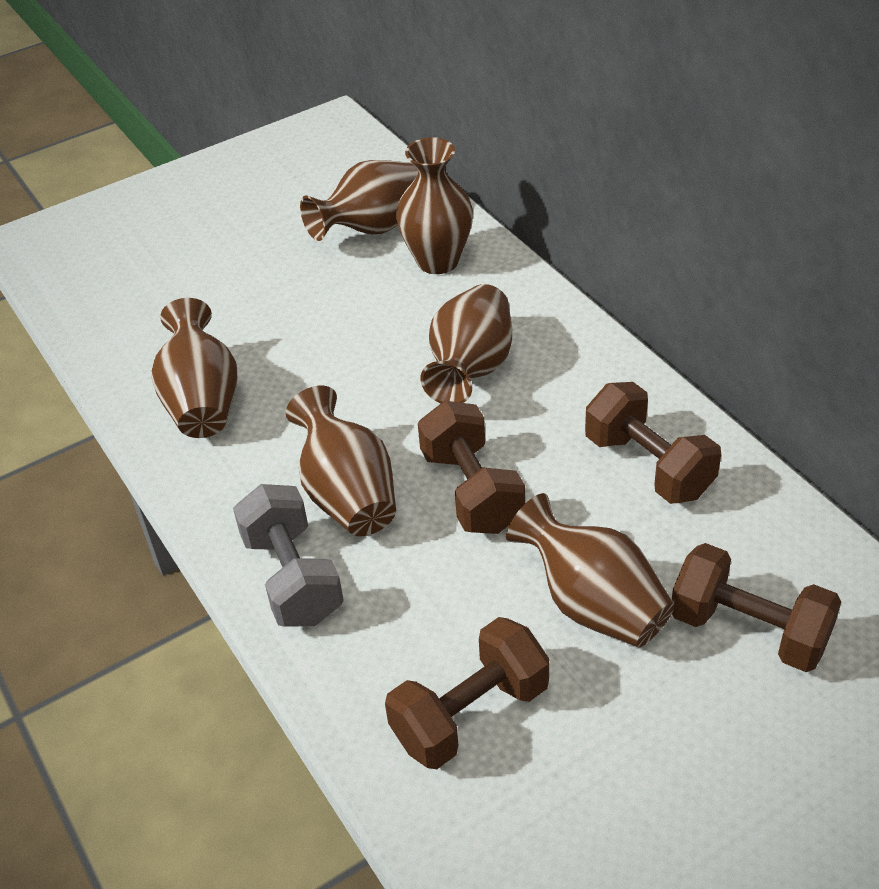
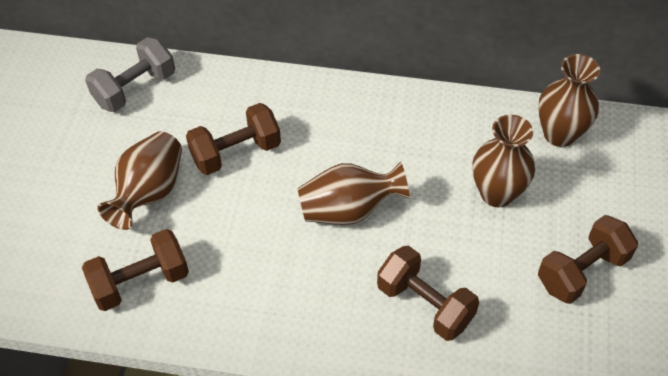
brown vase: 6 -> 4

